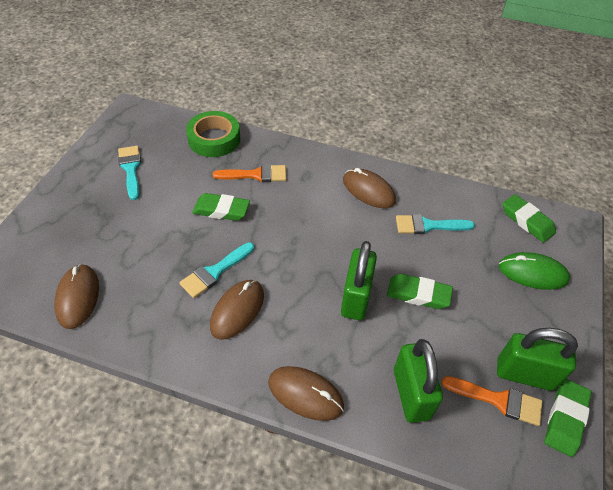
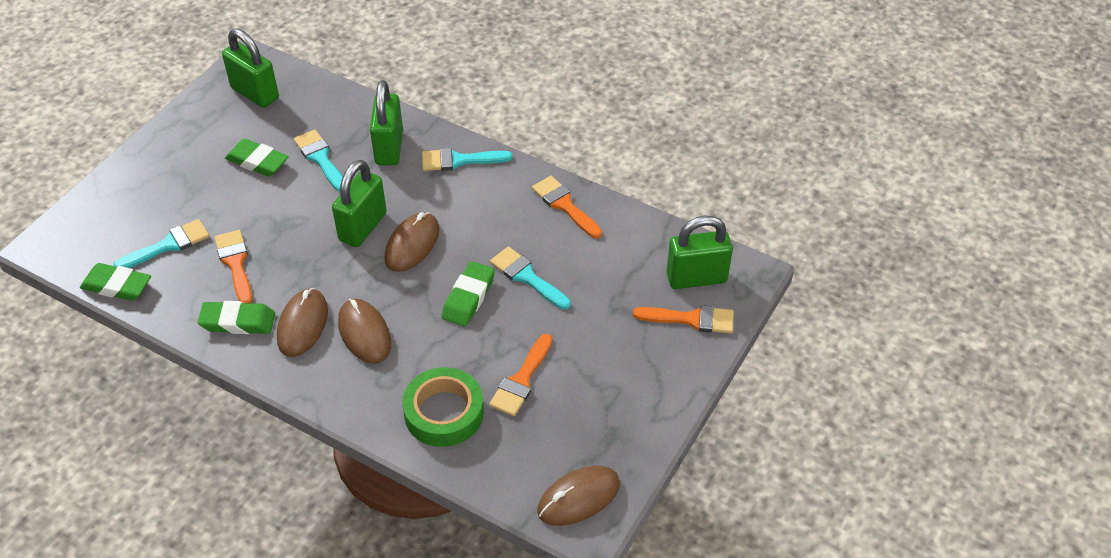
green mouse: 1 -> 0
green padlock: 3 -> 4
orange brush: 2 -> 4
turquoise brush: 3 -> 4

